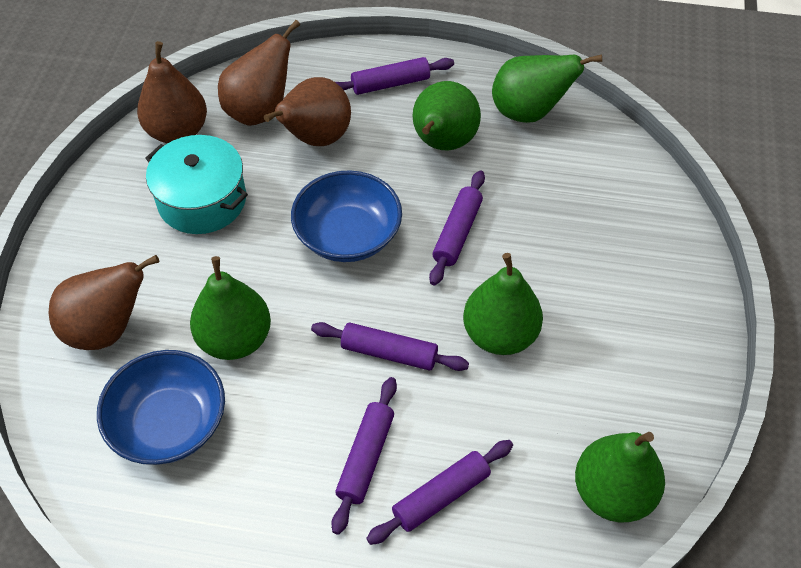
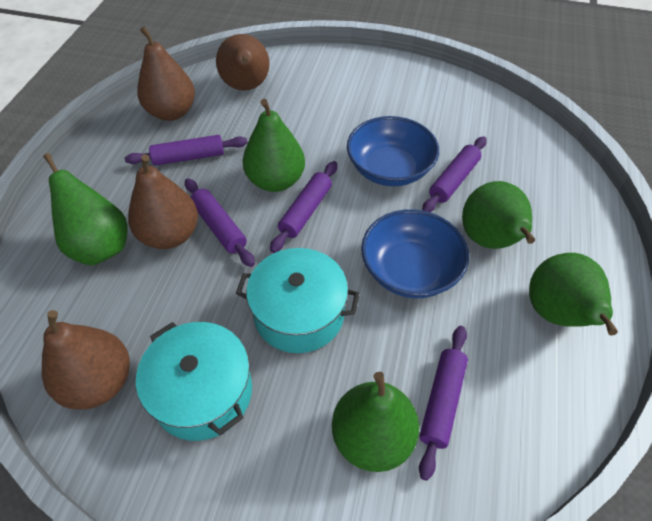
turquoise pot: 1 -> 2

